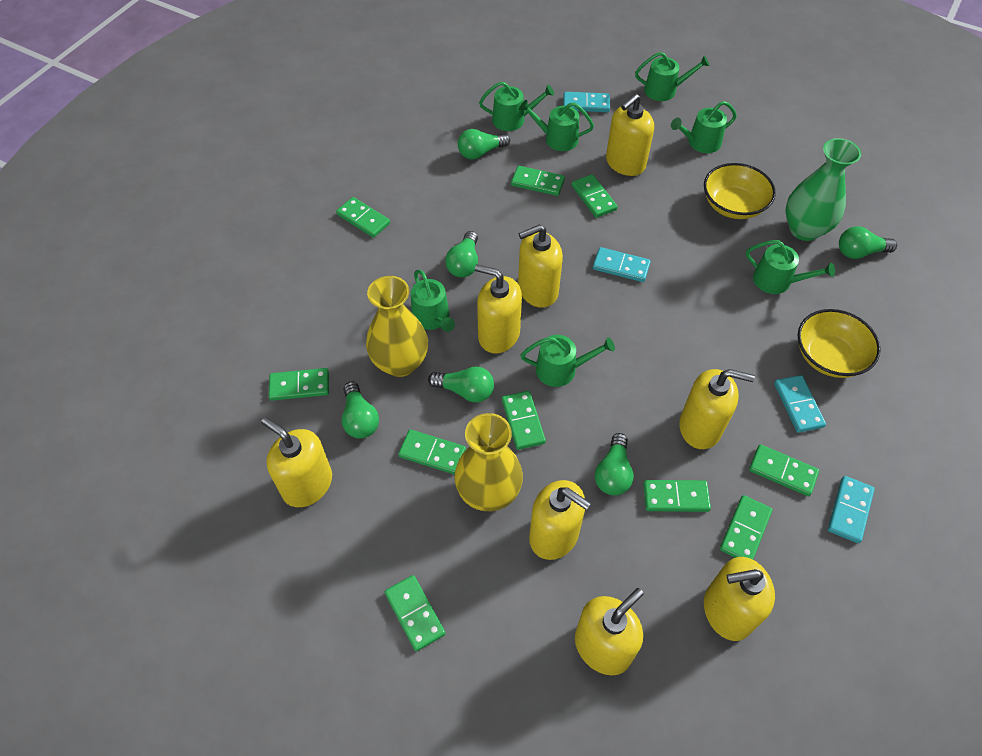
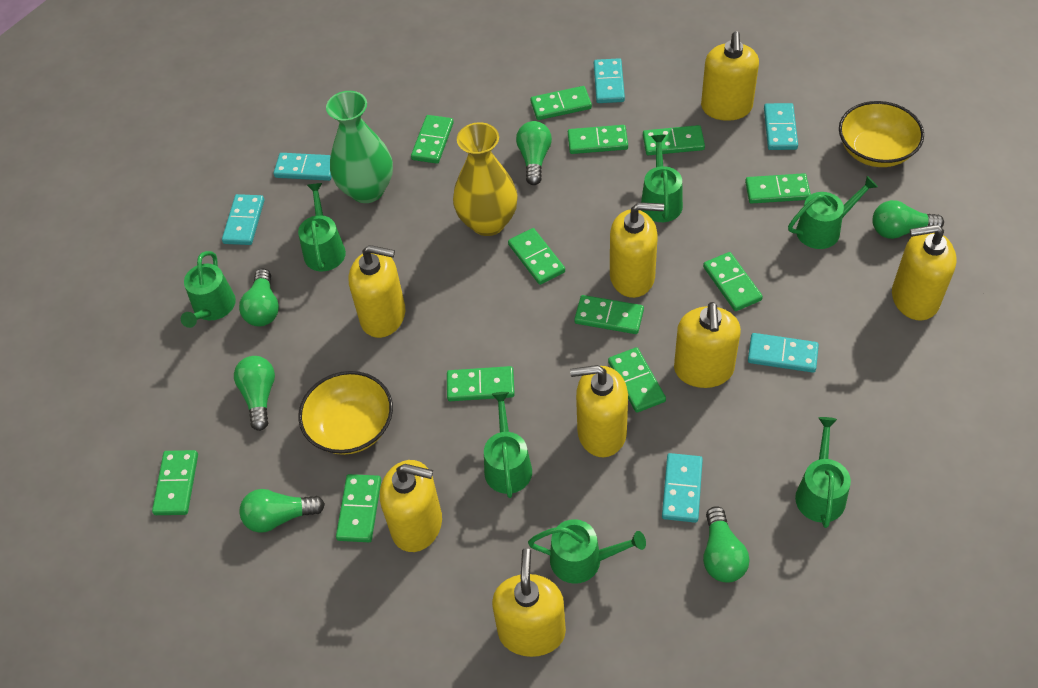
green domino: 10 -> 12
turquoise domino: 4 -> 6
yellow vase: 2 -> 1

